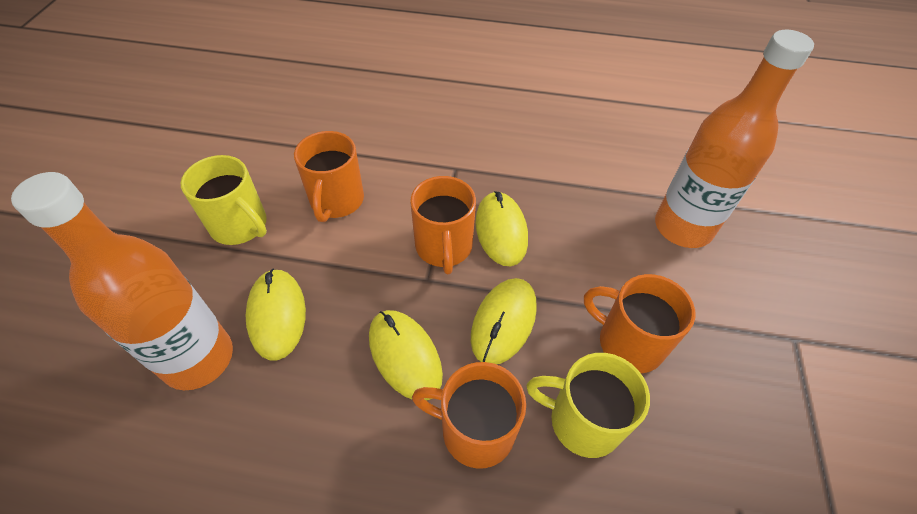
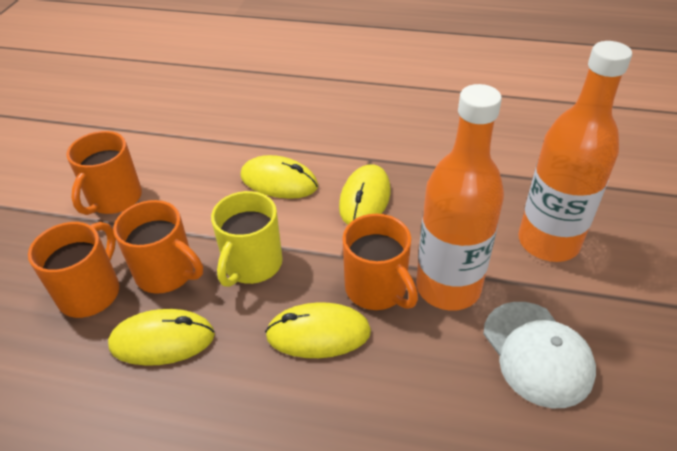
white cap: 0 -> 1
yellow mug: 2 -> 1

